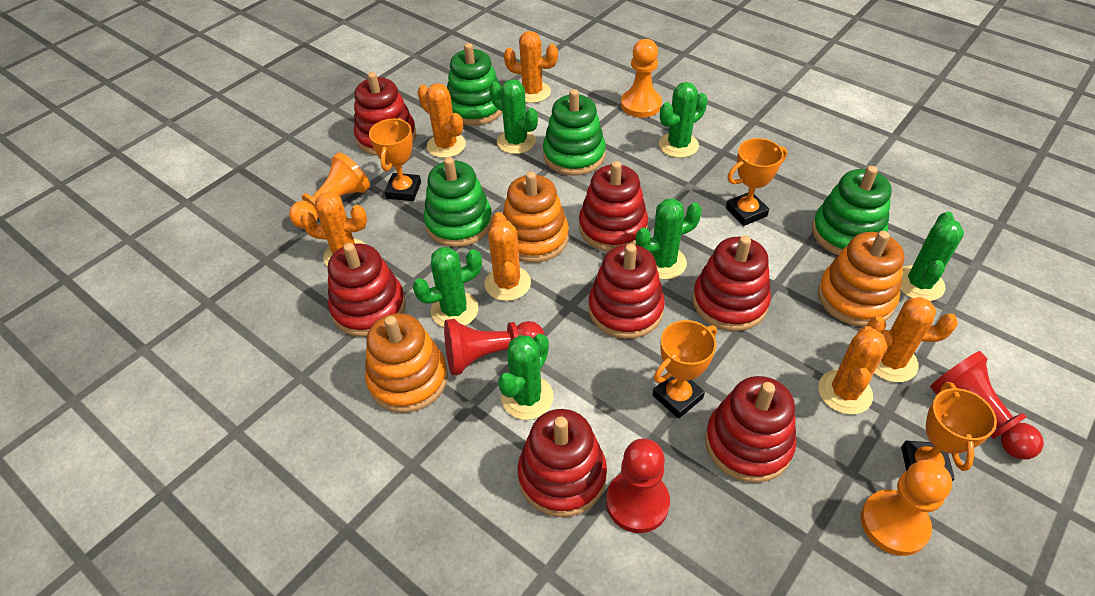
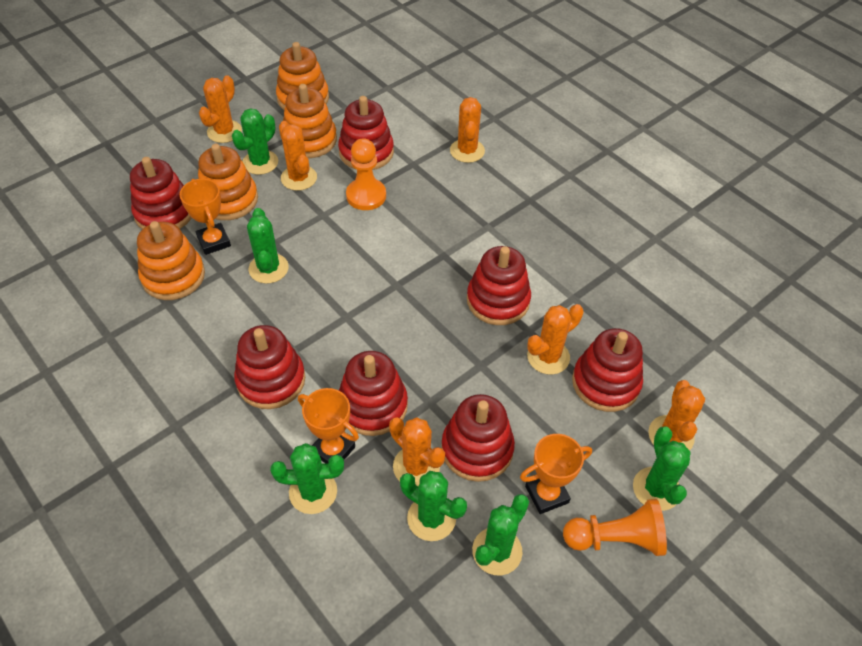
green stacking toy: 4 -> 0
orange pawn: 3 -> 2
orange stacking toy: 3 -> 4
orange trophy: 4 -> 3
red pawn: 3 -> 0

